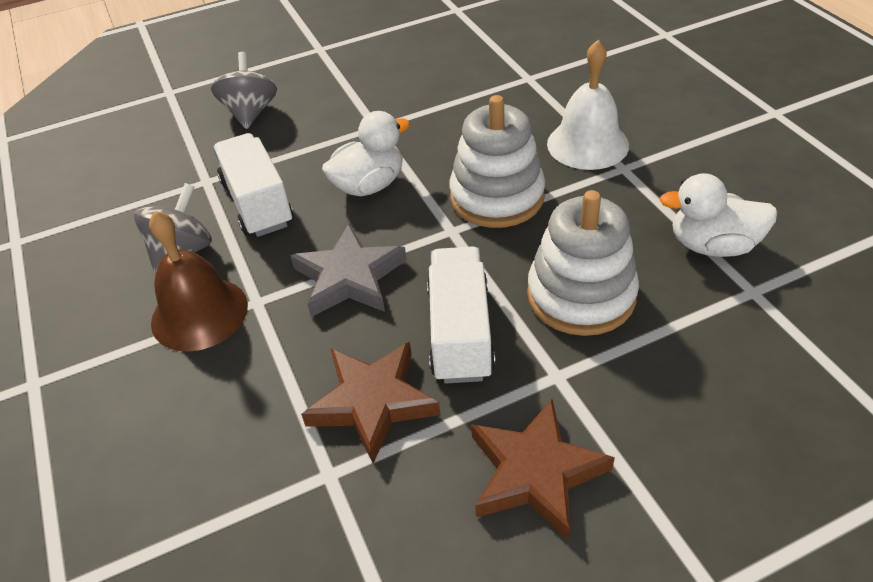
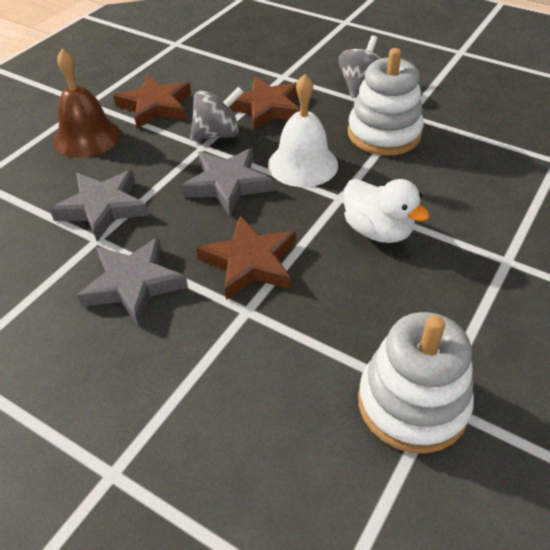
brown star: 2 -> 3
grey star: 1 -> 3
white duck: 2 -> 1
white truck: 2 -> 0

